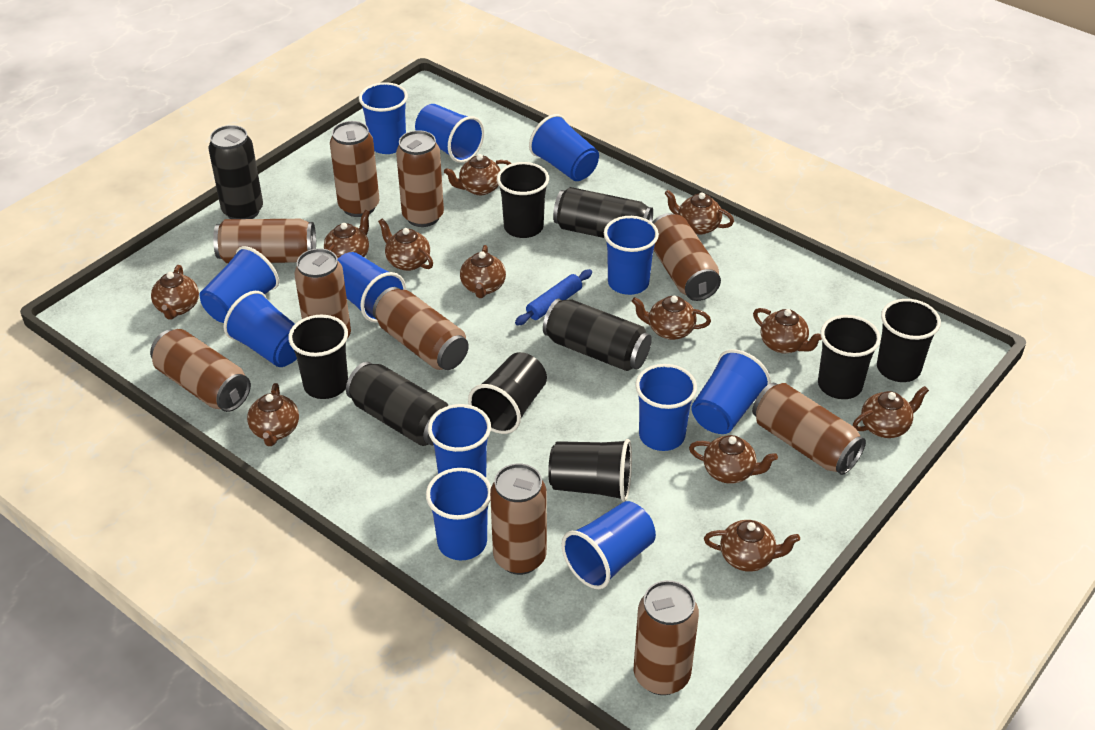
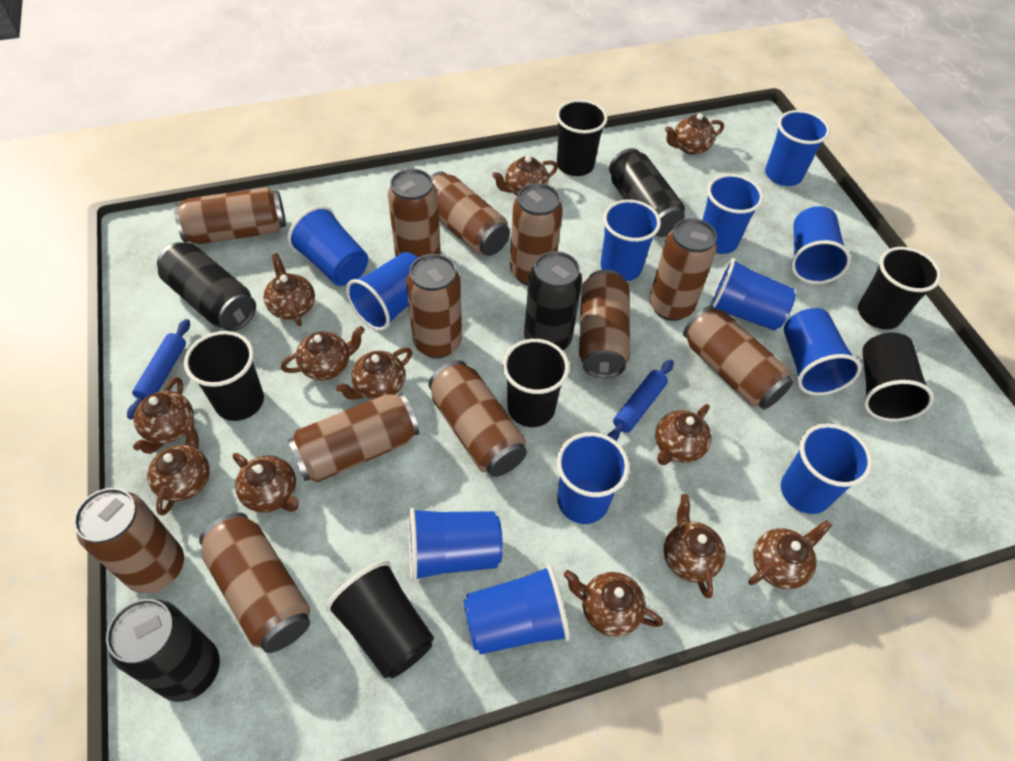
blue rolling pin: 1 -> 2
brown can: 10 -> 12

